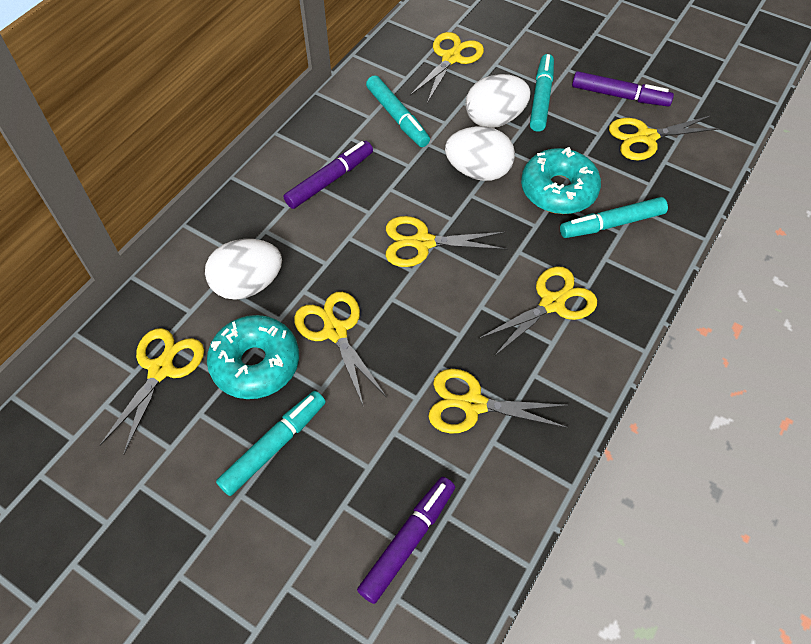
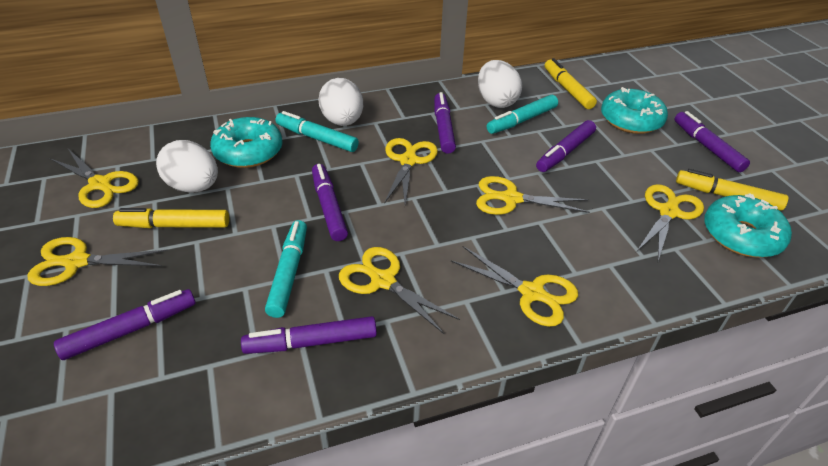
purple marker: 3 -> 6
turquoise donut: 2 -> 3
turquoise marker: 4 -> 3
yellow marker: 0 -> 3

